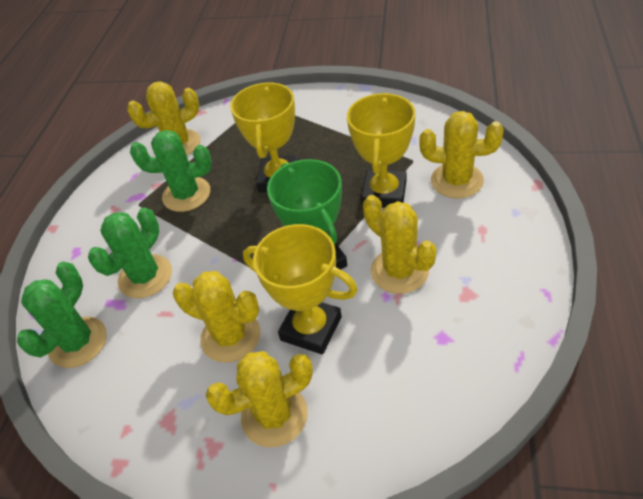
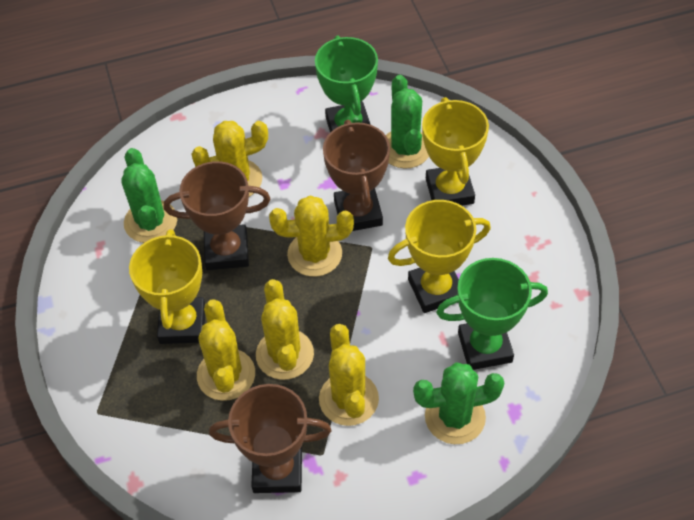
brown trophy: 0 -> 3
green trophy: 1 -> 2

